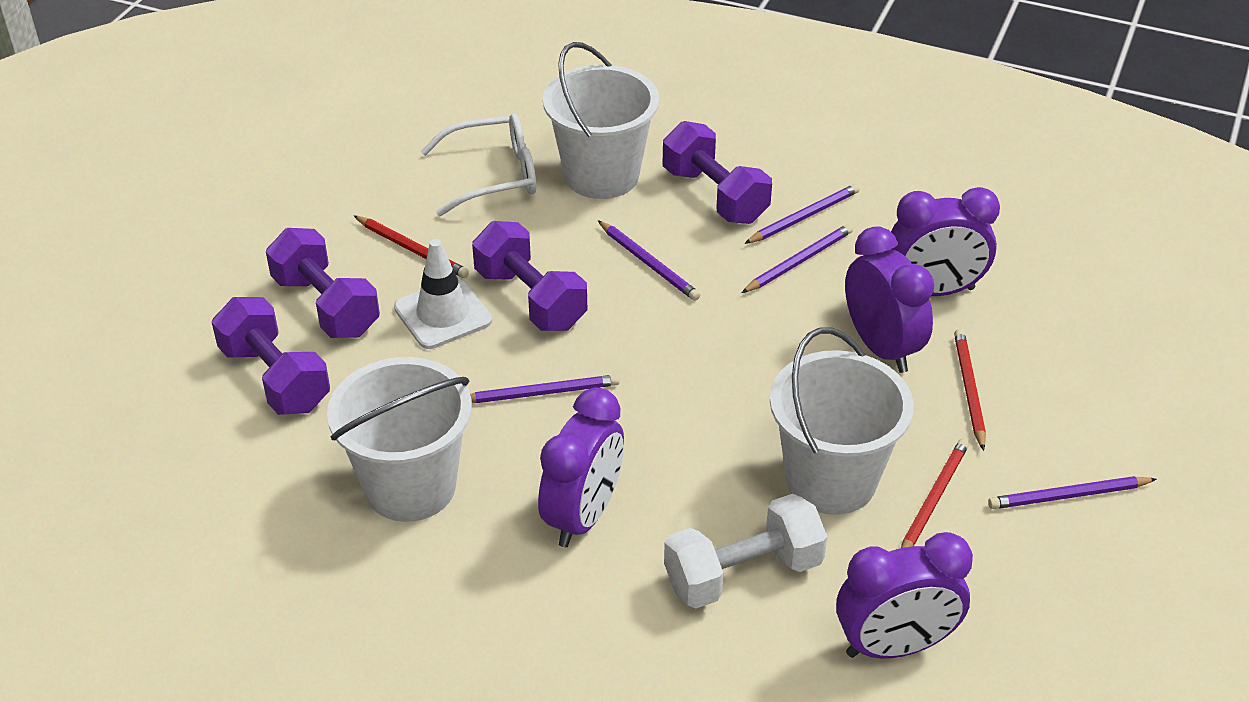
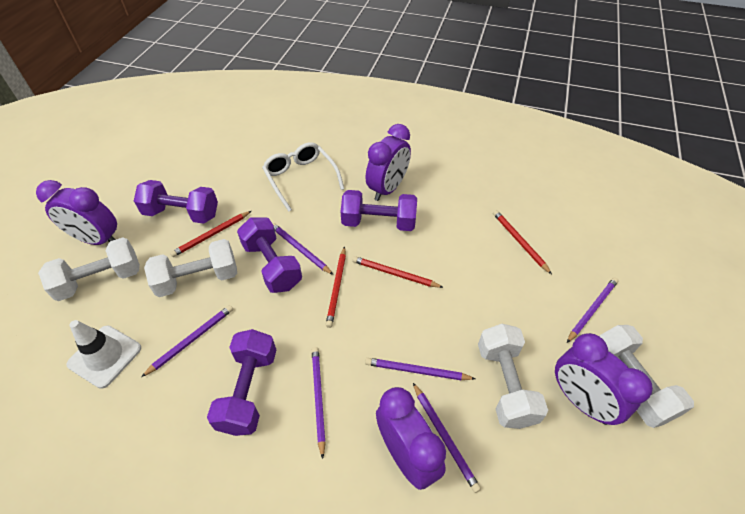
purple pencil: 5 -> 6
red pencil: 3 -> 4
white bucket: 3 -> 0
white dumbbell: 1 -> 4

